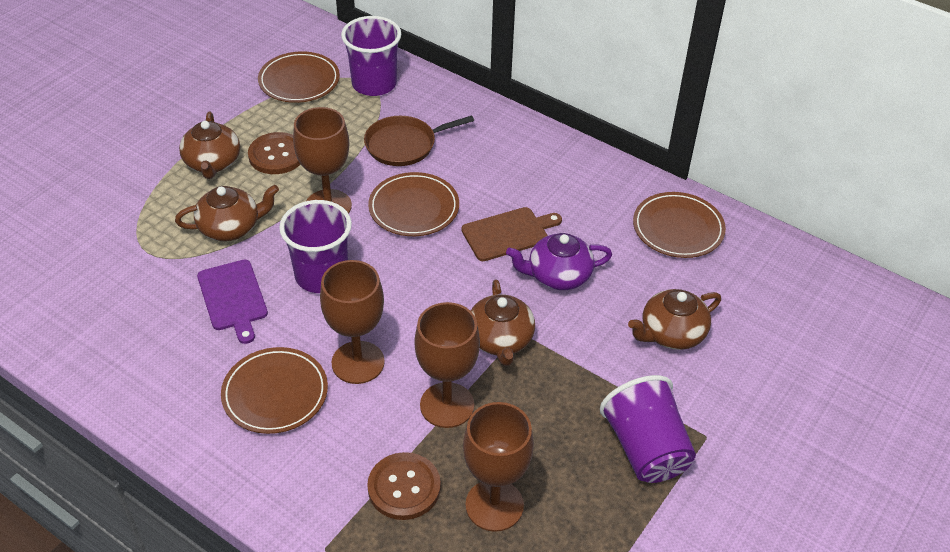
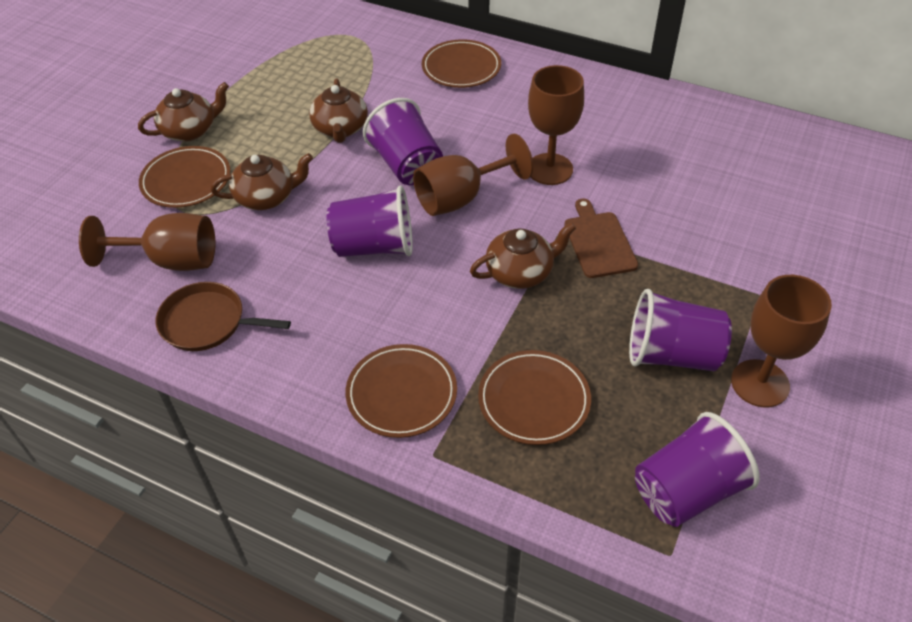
brown button: 2 -> 0
purple cup: 3 -> 4
purple cutting board: 1 -> 0
purple teapot: 1 -> 0

